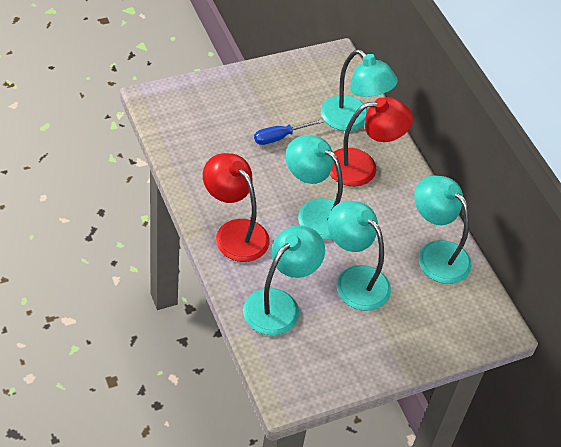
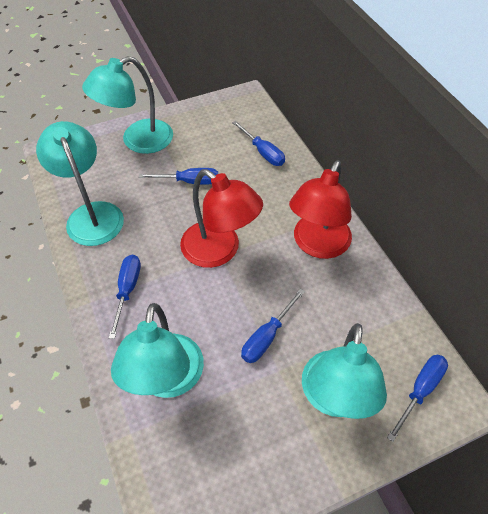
blue screwdriver: 1 -> 5
turquoise lamp: 5 -> 4

